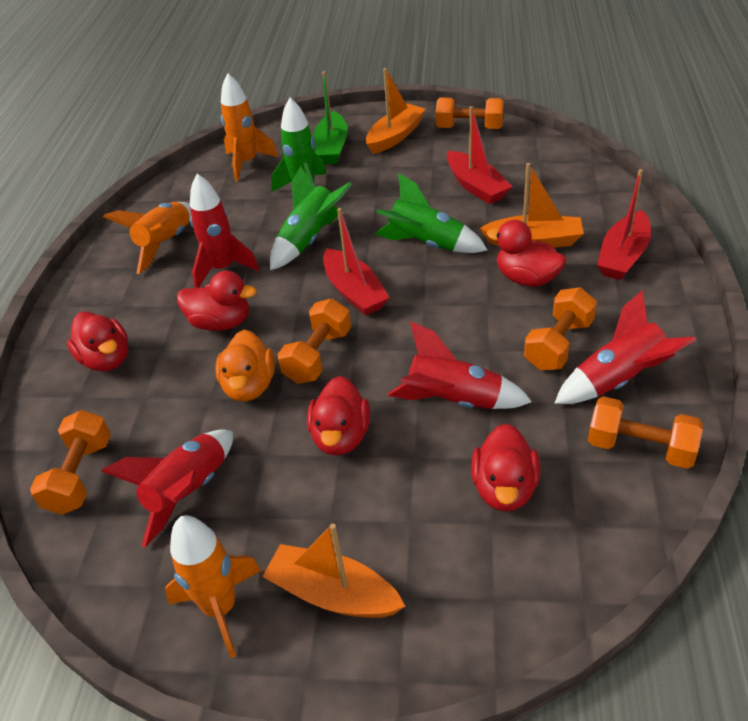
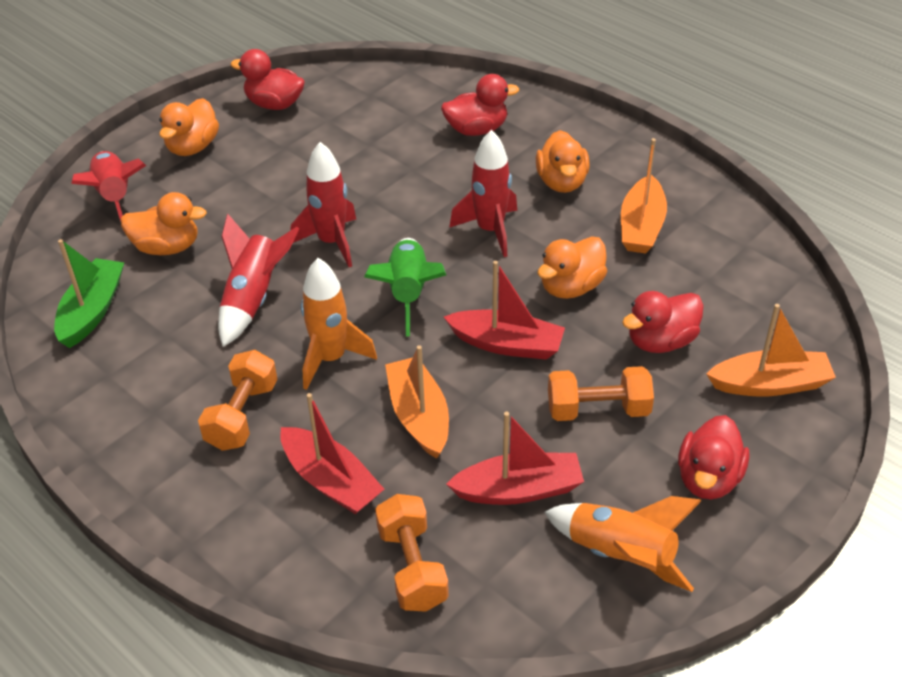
green rocket: 3 -> 1
orange duck: 1 -> 4
orange dumbbell: 5 -> 3
orange rocket: 3 -> 2
red duck: 5 -> 4

